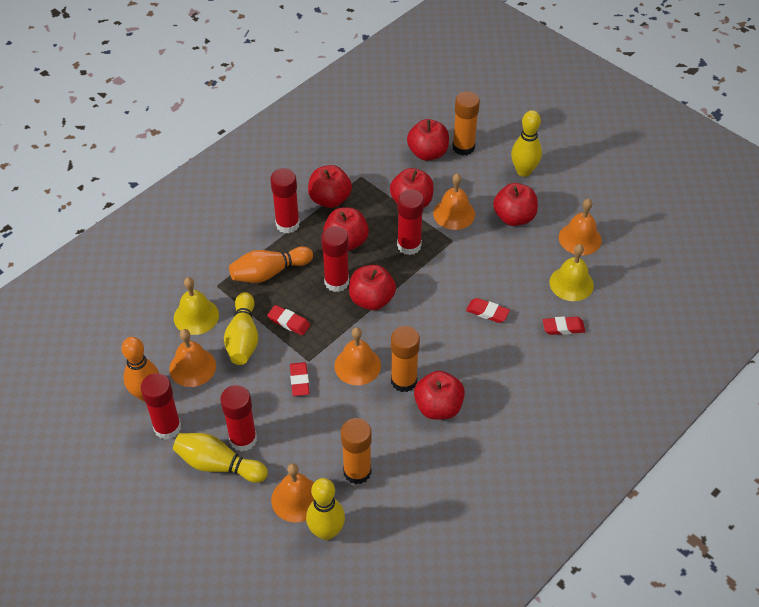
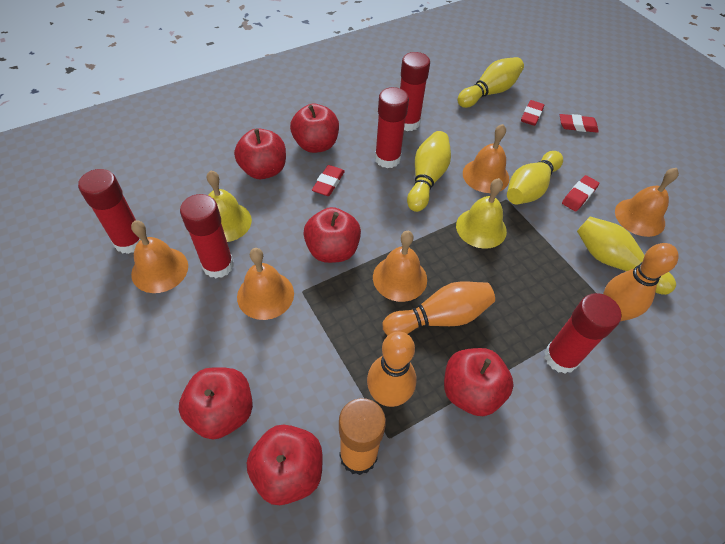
orange bowling pin: 2 -> 3
orange glue stick: 3 -> 1
red apple: 7 -> 6

